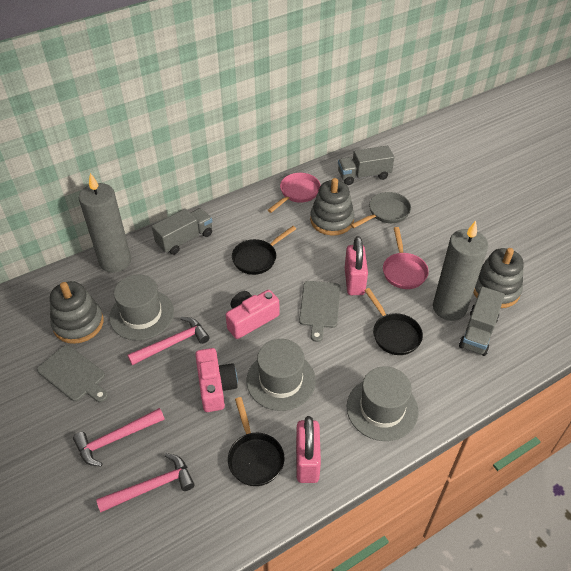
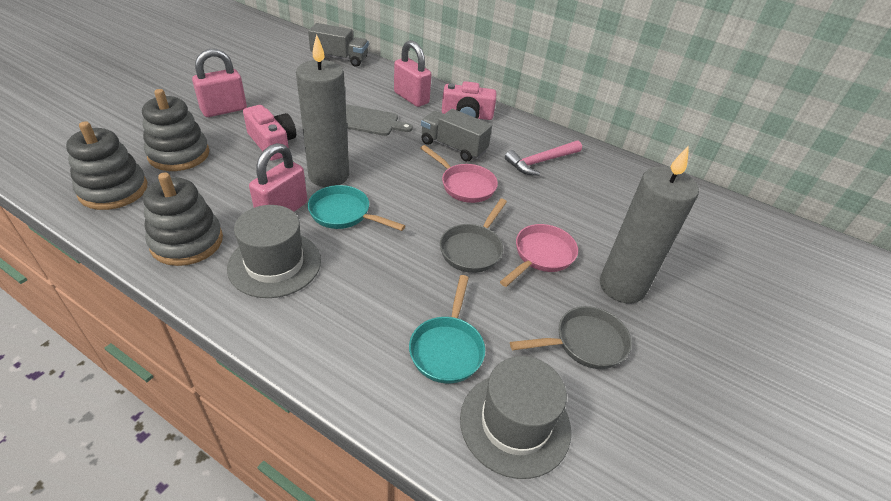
black pan: 3 -> 0
grey cutting board: 2 -> 1
grey hat: 3 -> 2
grey pan: 1 -> 2
grey truck: 3 -> 2
pink hammer: 3 -> 1
pink padlock: 2 -> 3
turquoise pan: 0 -> 2

